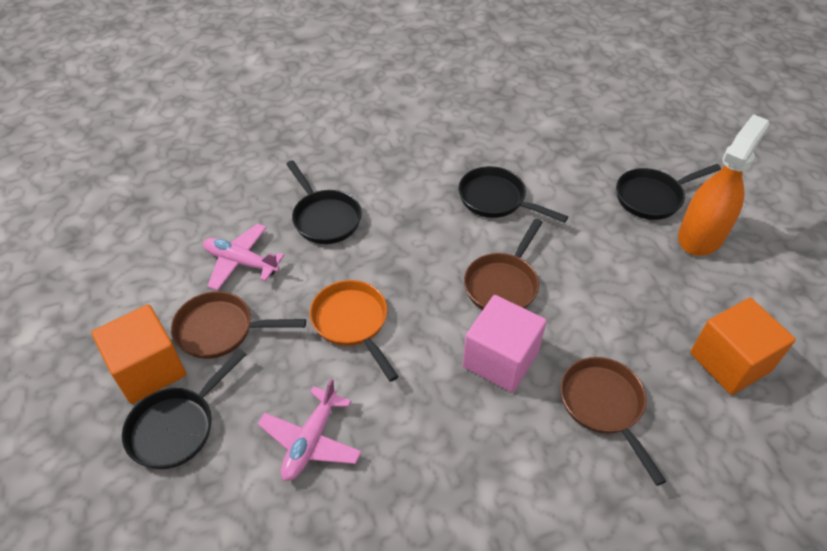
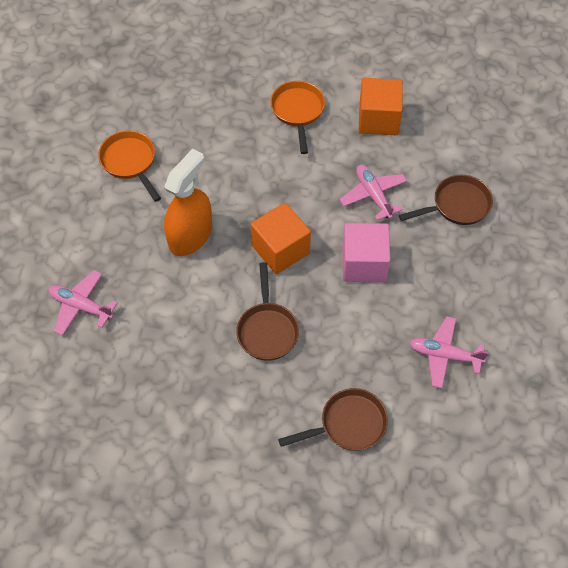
black pan: 4 -> 0
orange pan: 1 -> 2
pink plane: 2 -> 3

